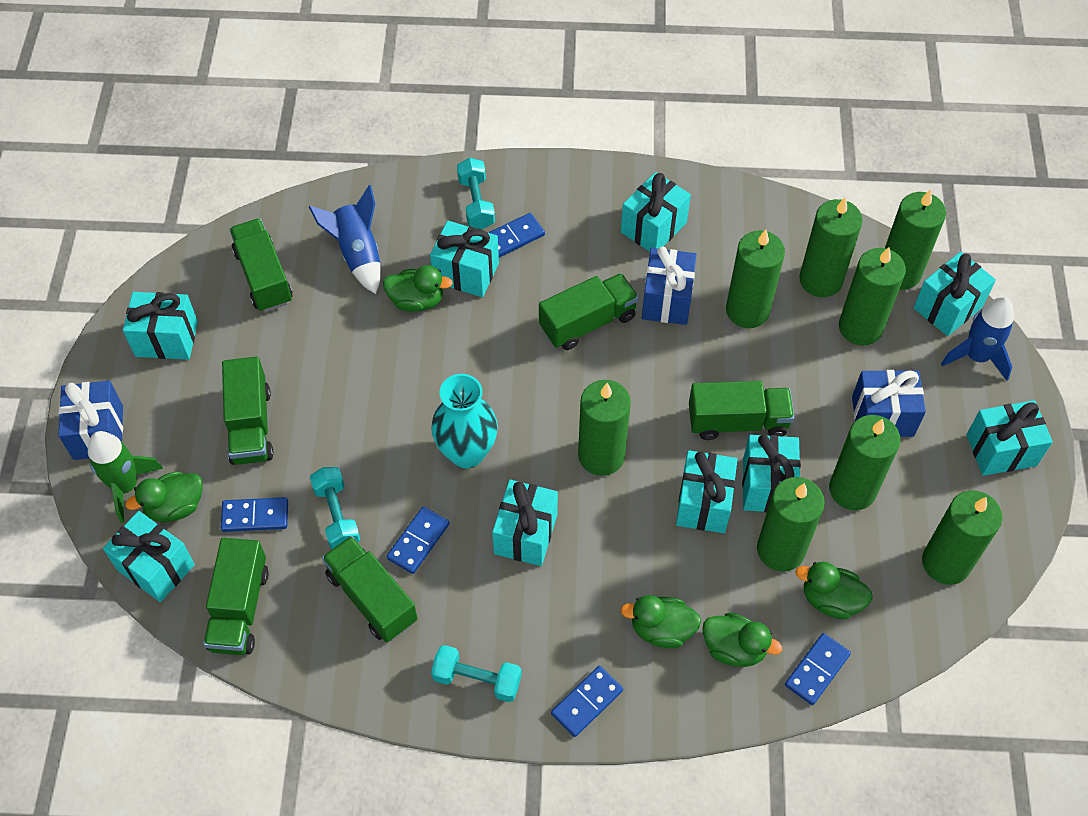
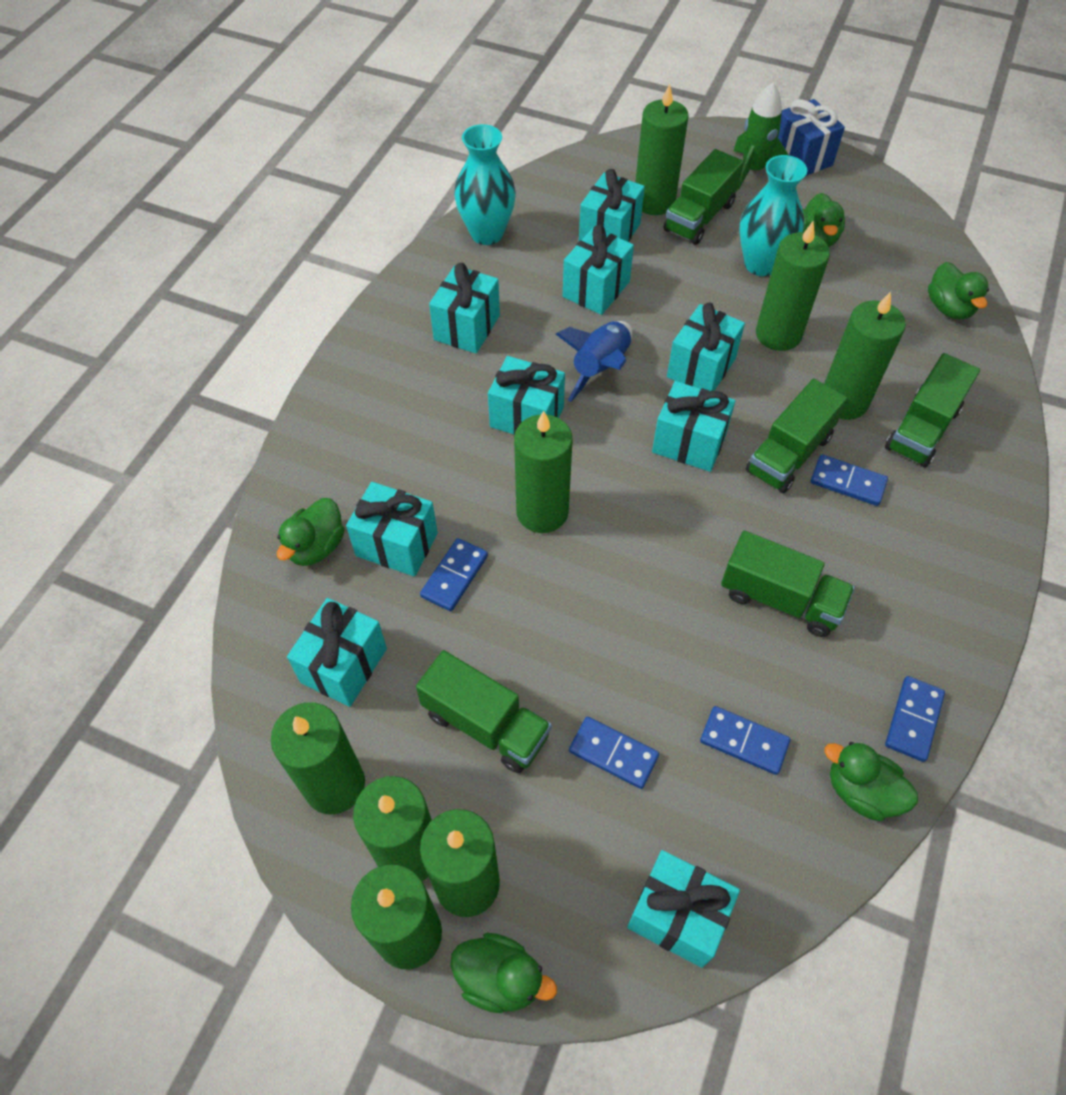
blue gift: 3 -> 1
blue rocket: 2 -> 1
green truck: 6 -> 5
turquoise dumbbell: 3 -> 0
turquoise vase: 1 -> 2

